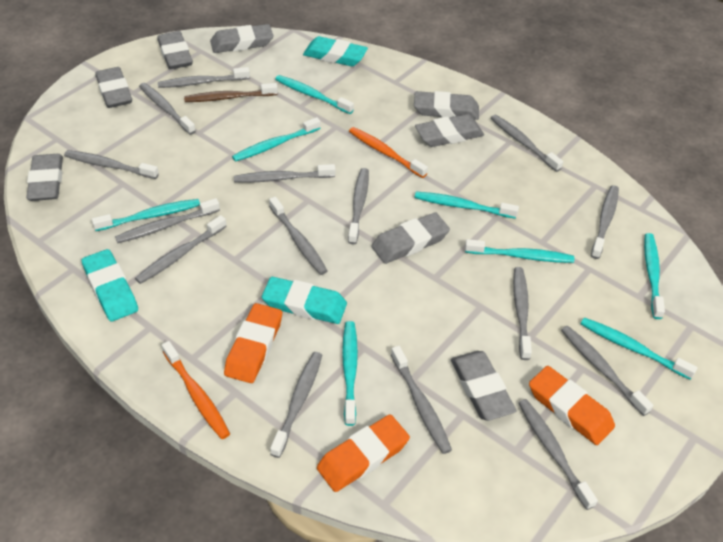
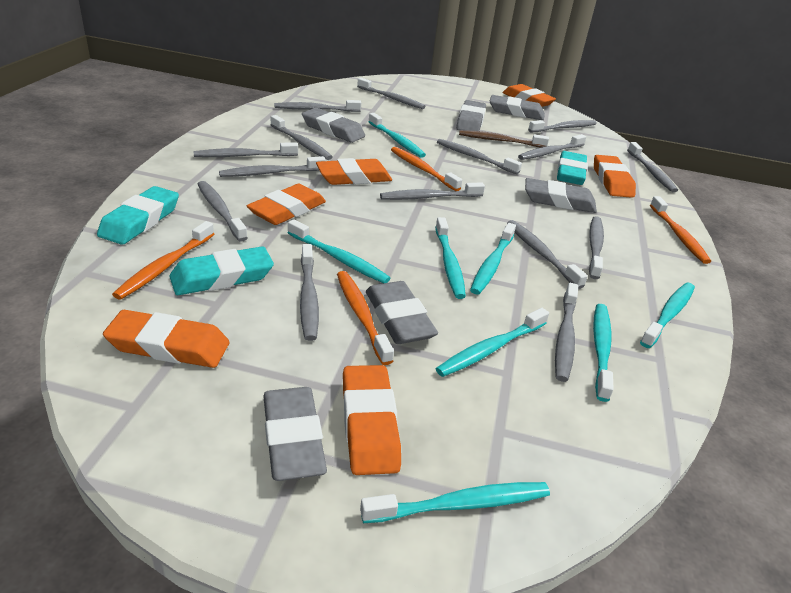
grey eraser: 8 -> 6
orange eraser: 3 -> 6
orange toothbrush: 2 -> 4

